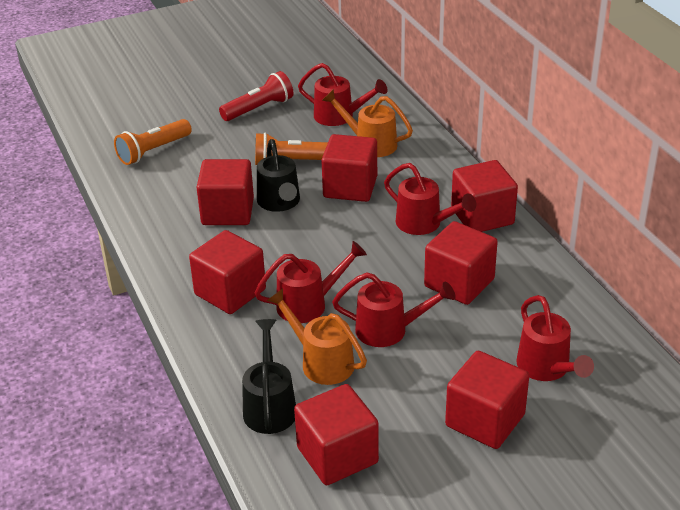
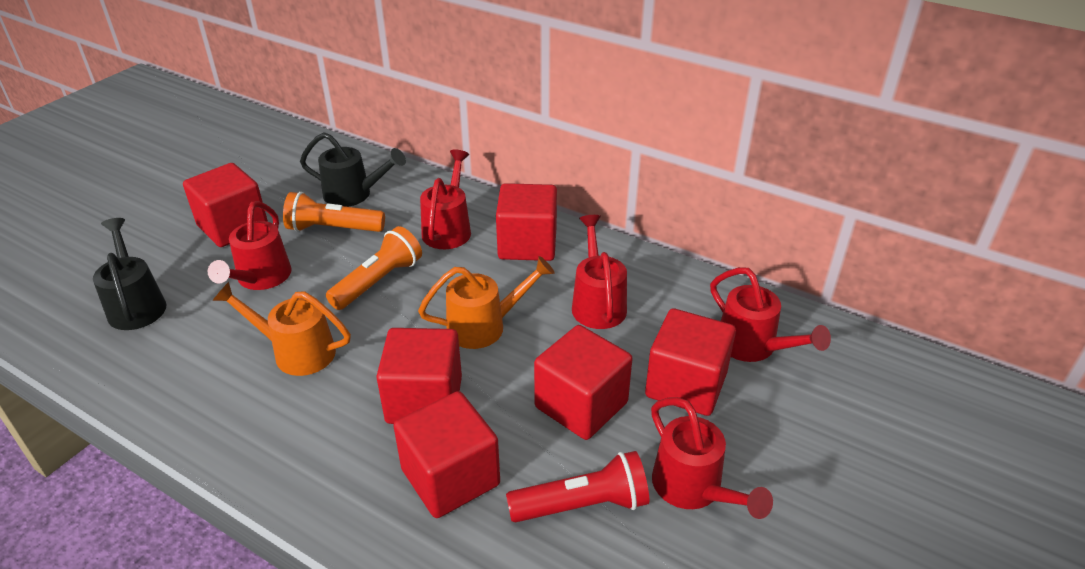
red cube: 7 -> 6

